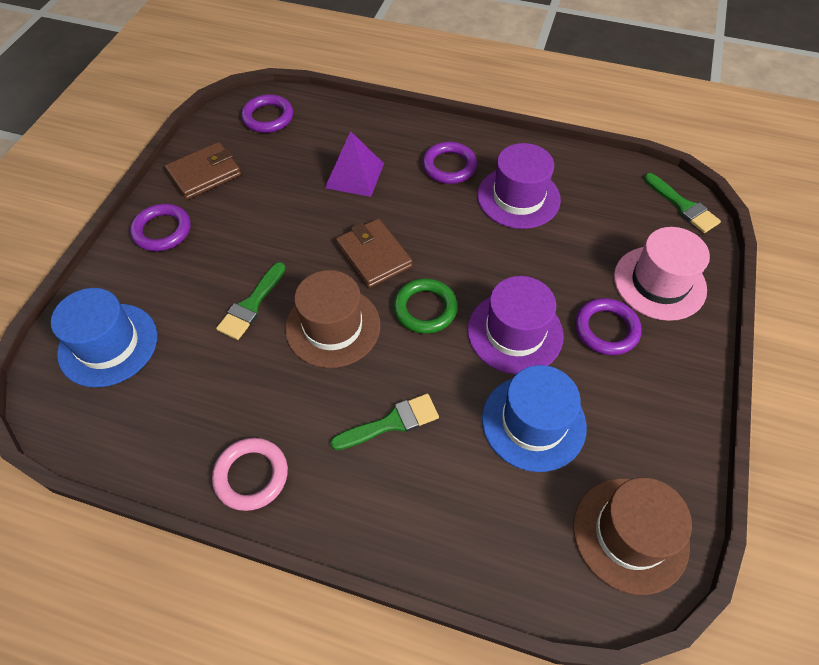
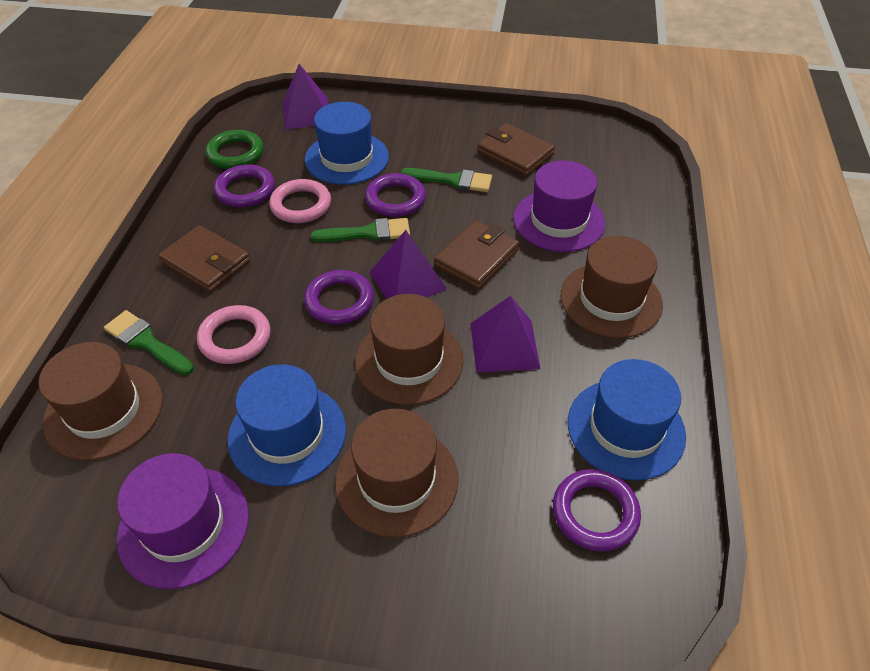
blue hat: 2 -> 3
brown hat: 2 -> 4
brown wallet: 2 -> 3
pink hat: 1 -> 0
pink ring: 1 -> 2
purple pyramid: 1 -> 3

